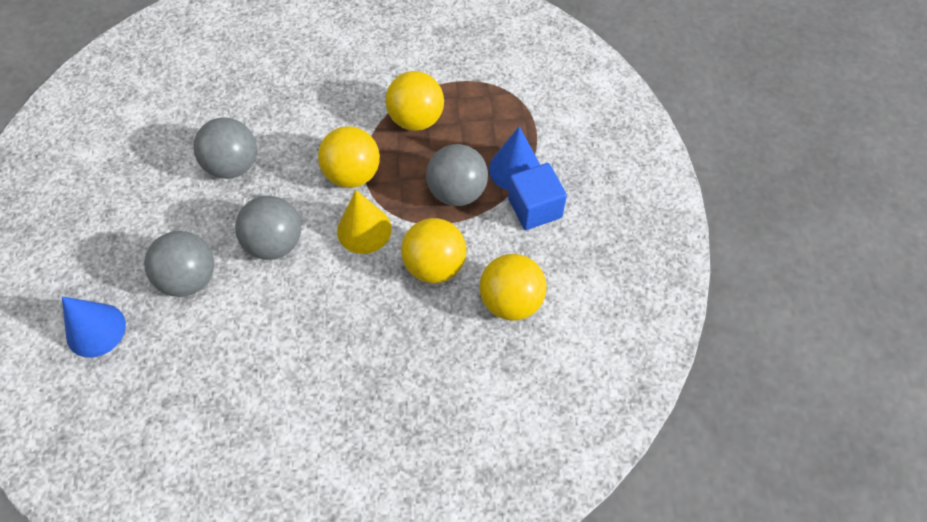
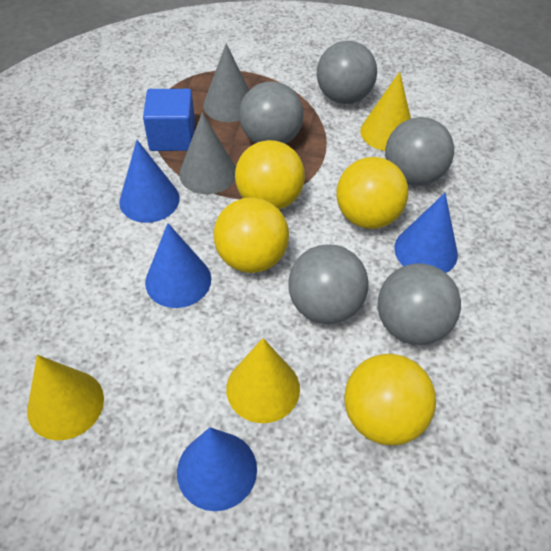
blue cone: 2 -> 4
grey ball: 4 -> 5
grey cone: 0 -> 2
yellow cone: 1 -> 3

